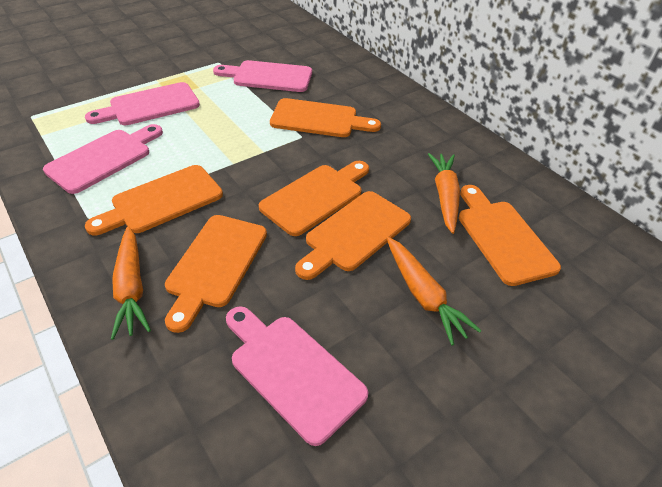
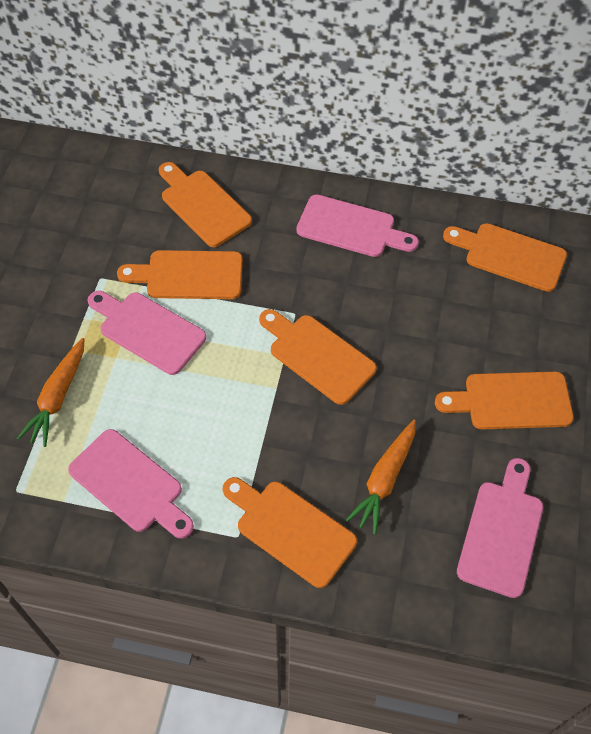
orange carrot: 3 -> 2

